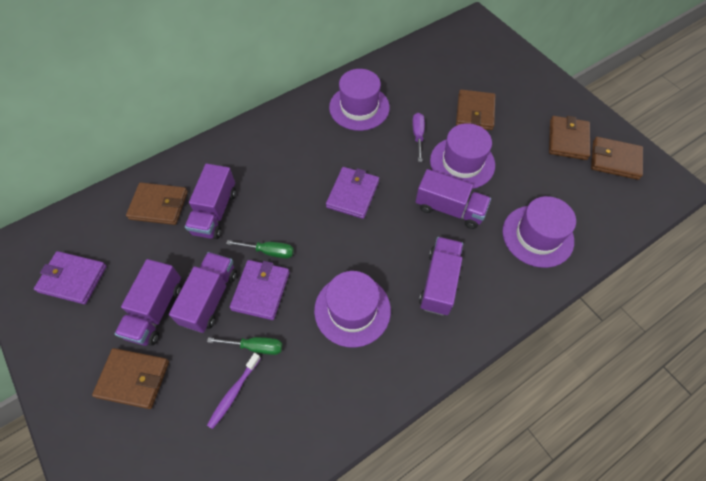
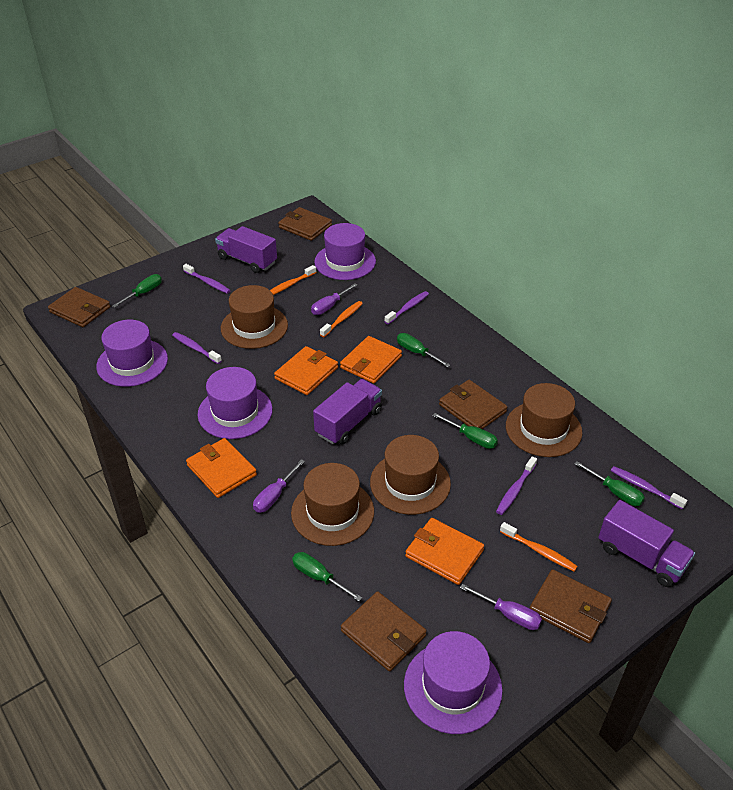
brown hat: 0 -> 4
green screwdriver: 2 -> 5
orange toothbrush: 0 -> 3
orange wallet: 0 -> 4
purple screwdriver: 1 -> 3
purple toothbrush: 1 -> 5
purple truck: 5 -> 3
purple wallet: 3 -> 0

